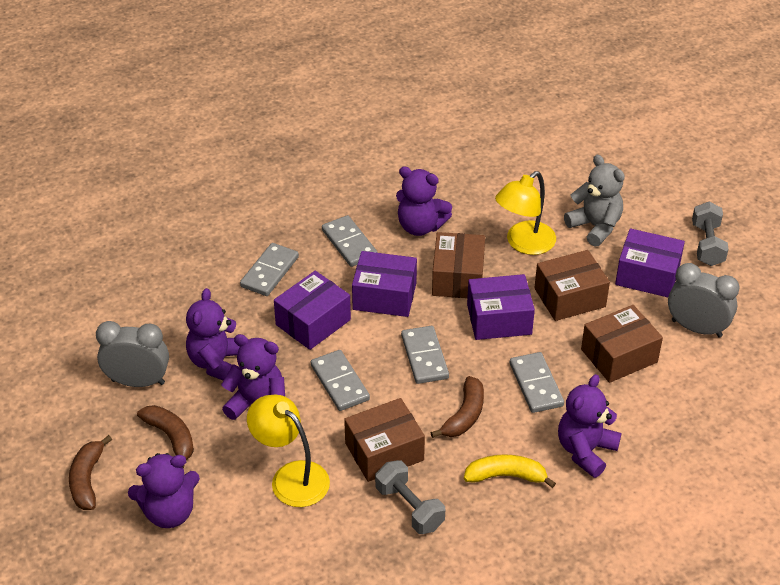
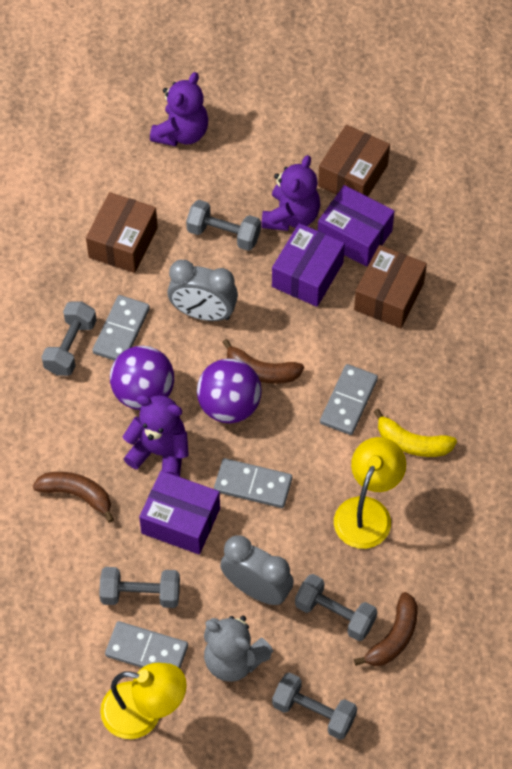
brown box: 4 -> 3
grey domino: 5 -> 4
grey dumbbell: 2 -> 5
purple ball: 0 -> 2
purple box: 4 -> 3
purple teddy bear: 5 -> 3

